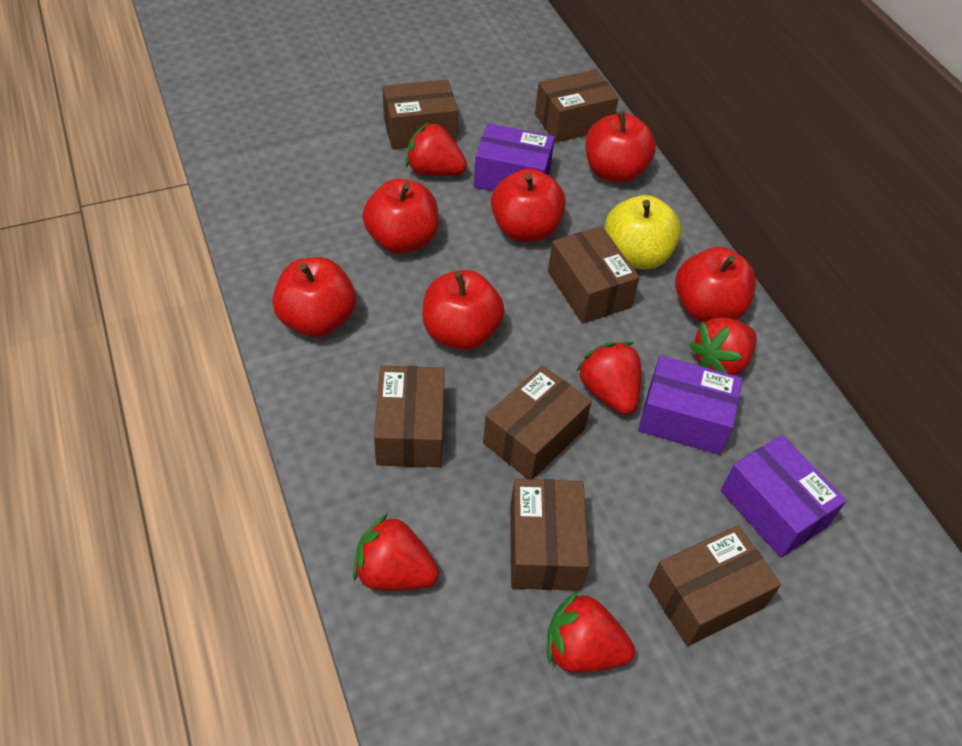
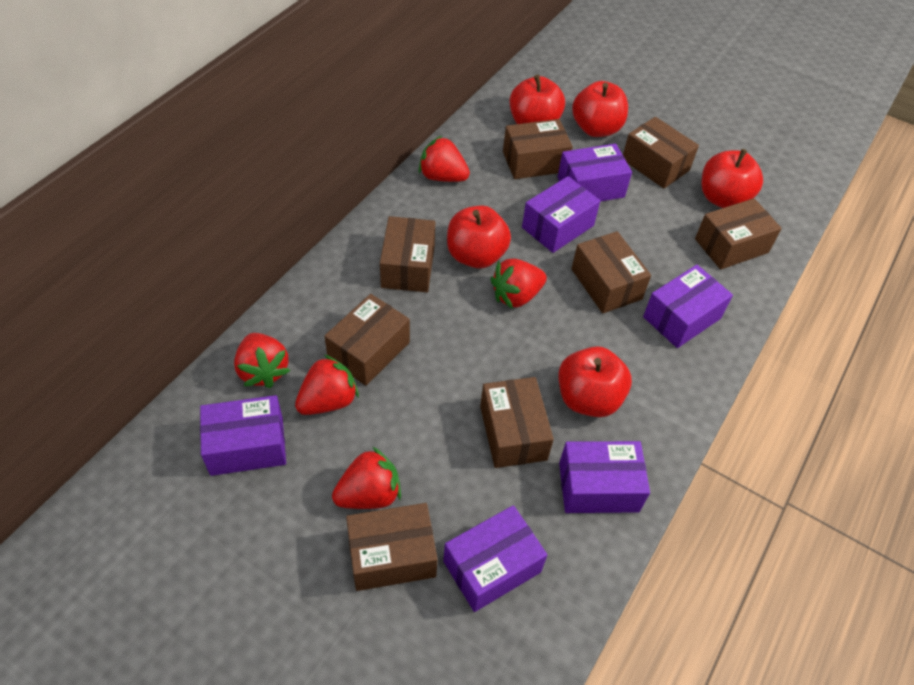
brown box: 7 -> 8
purple box: 3 -> 6
red apple: 6 -> 5
yellow apple: 1 -> 0

